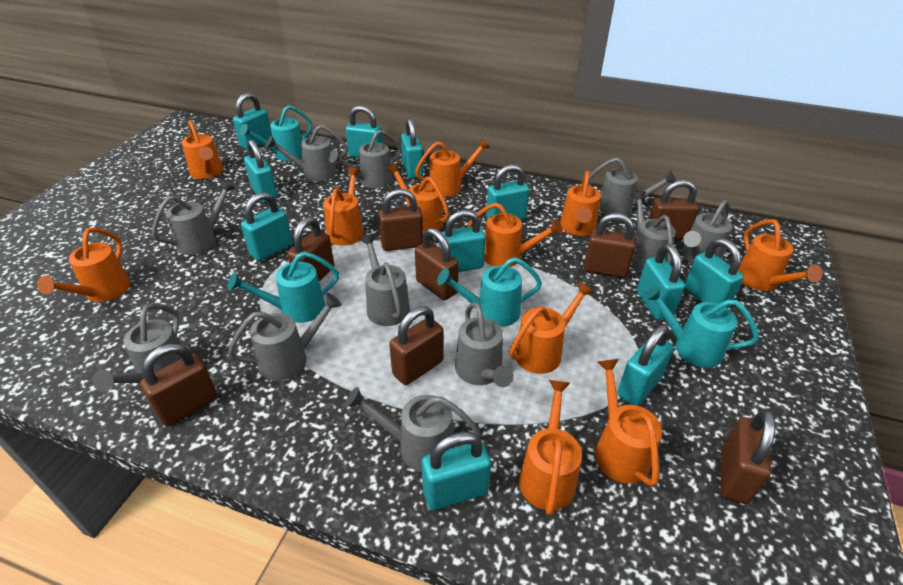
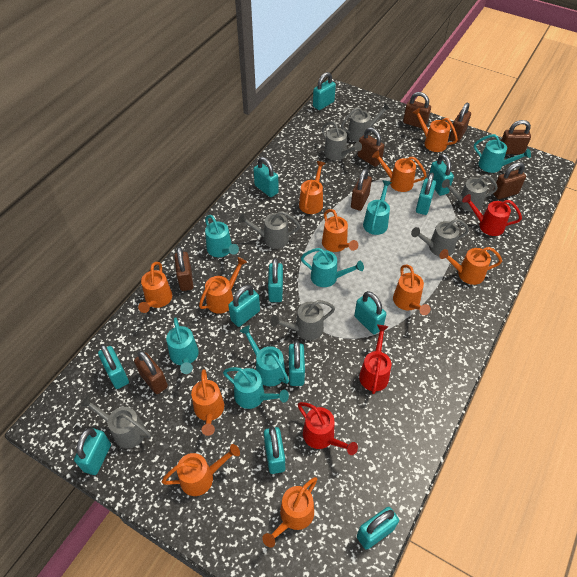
grey watering can: 11 -> 7
red watering can: 0 -> 3
turquoise padlock: 11 -> 12
turquoise watering can: 4 -> 7

